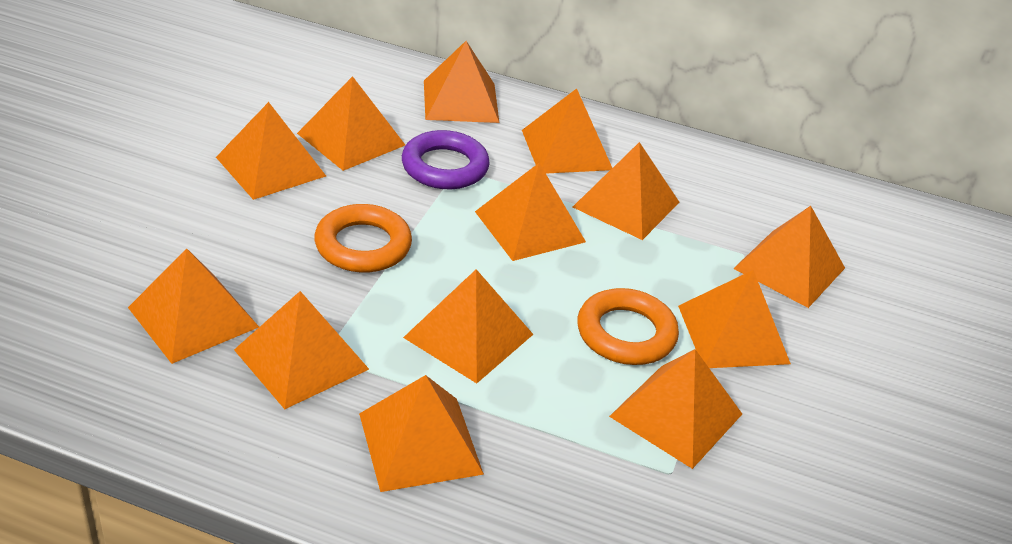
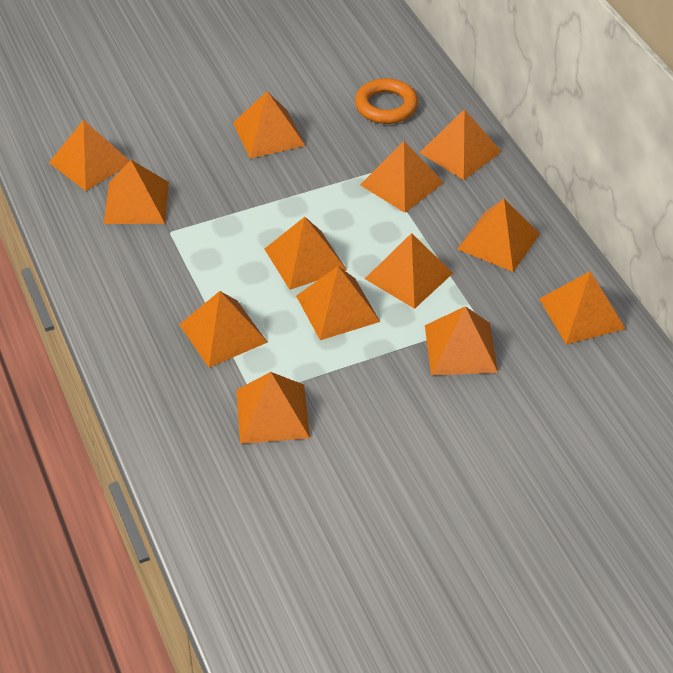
orange ring: 2 -> 1
purple ring: 1 -> 0

